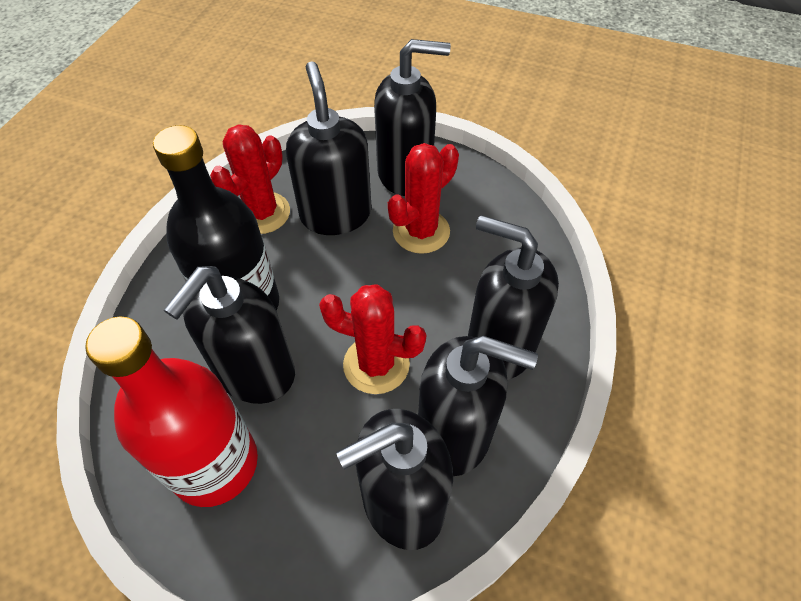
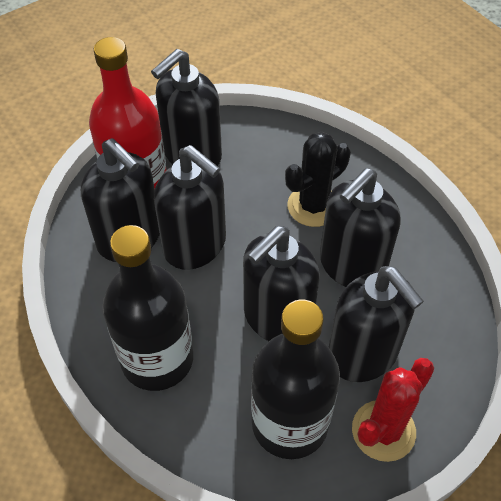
black bottle: 1 -> 2
black cactus: 0 -> 1
red cactus: 3 -> 1

